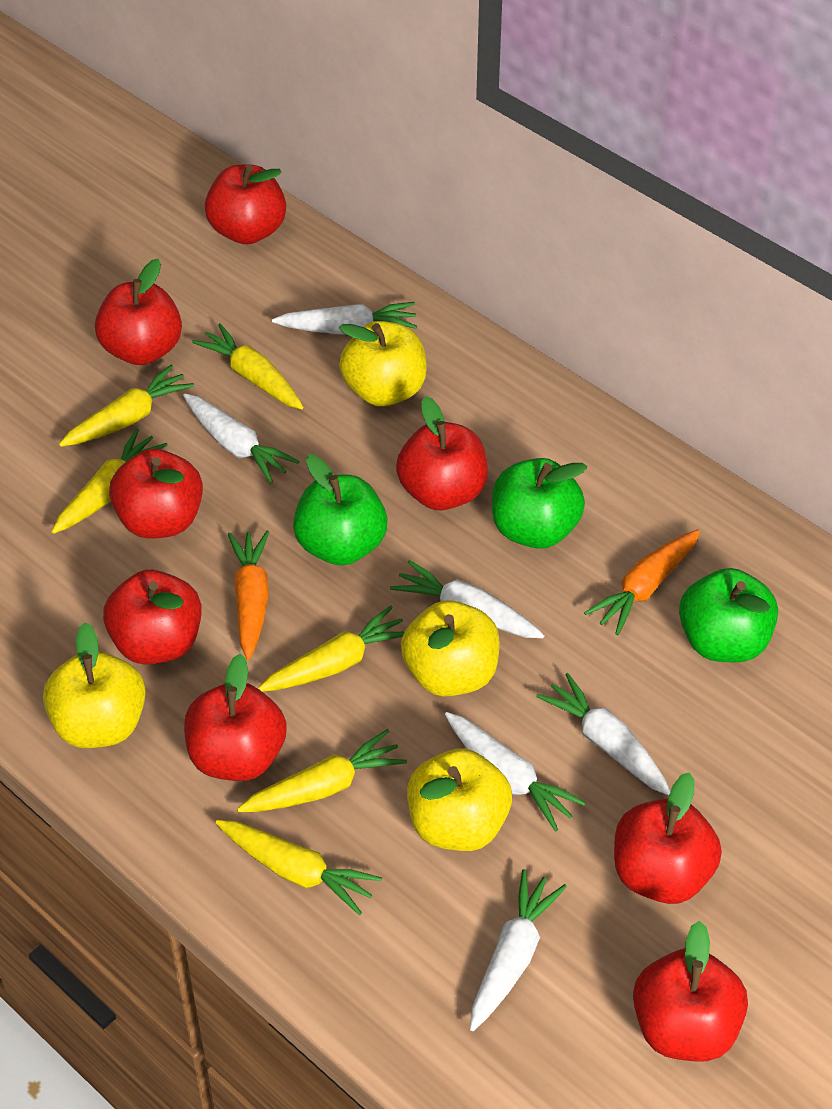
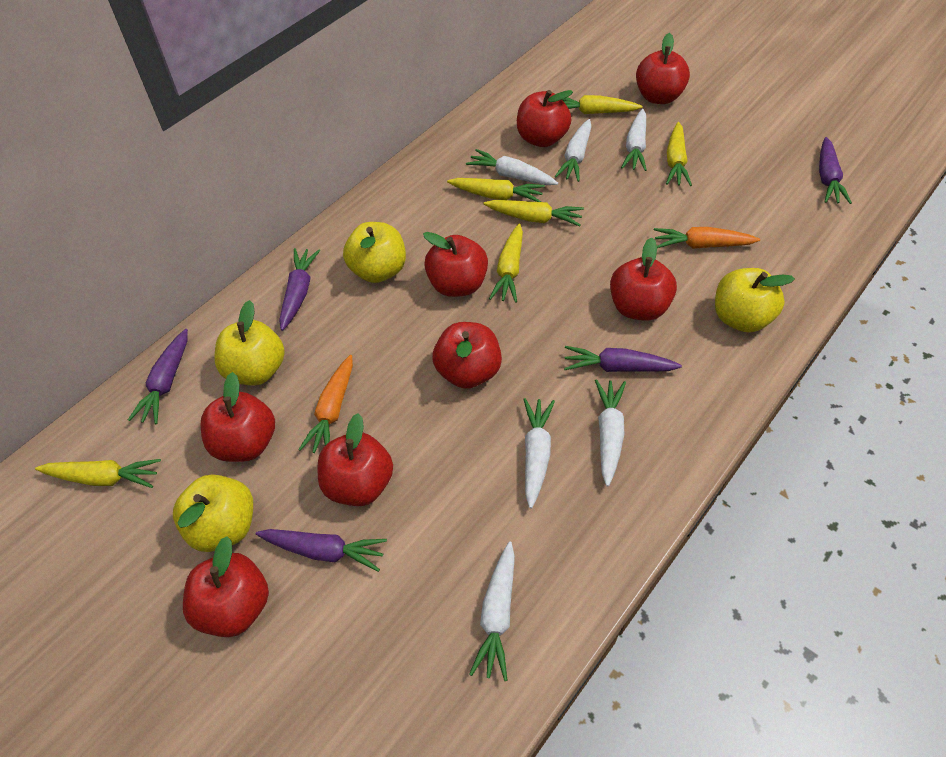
green apple: 3 -> 0
purple carrot: 0 -> 5

